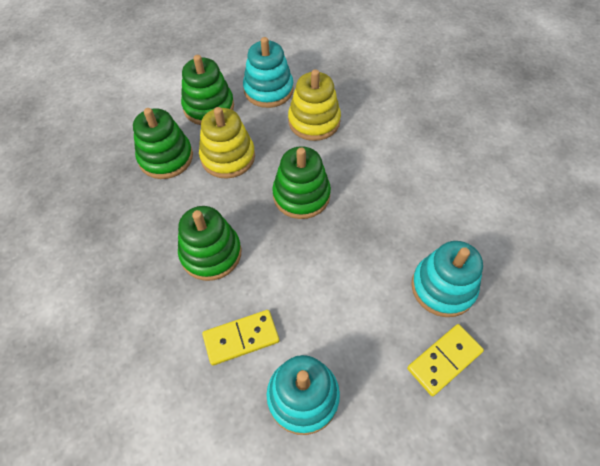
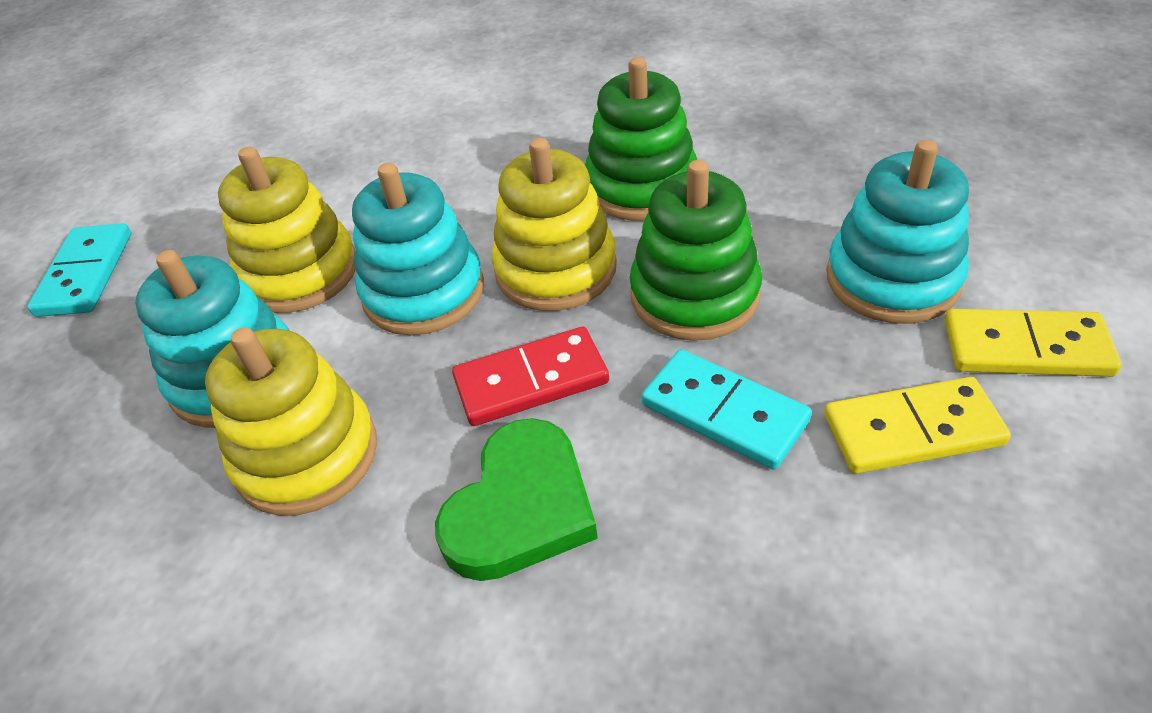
green heart: 0 -> 1
green stacking toy: 4 -> 2
red domino: 0 -> 1
turquoise domino: 0 -> 2
yellow stacking toy: 2 -> 3

